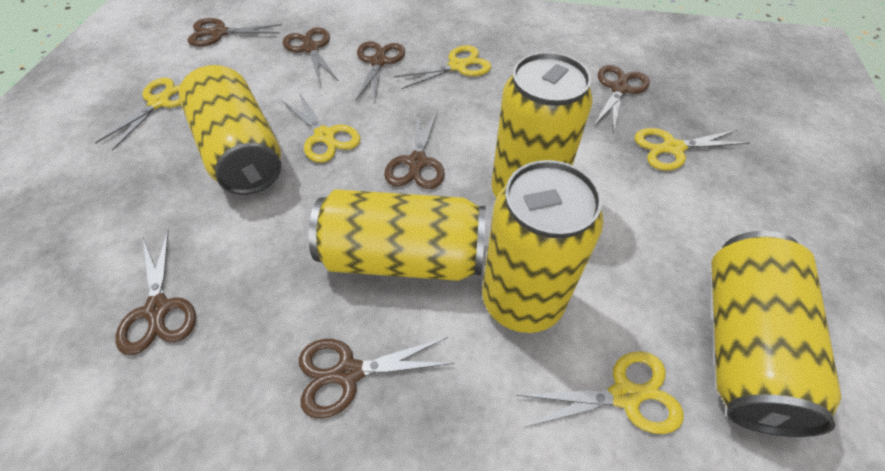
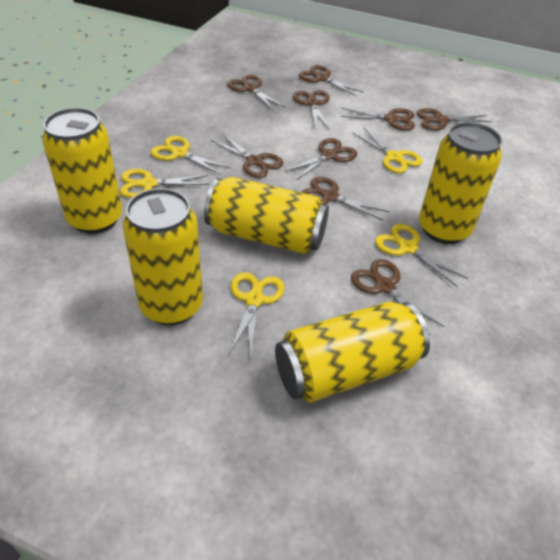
brown scissors: 7 -> 9

